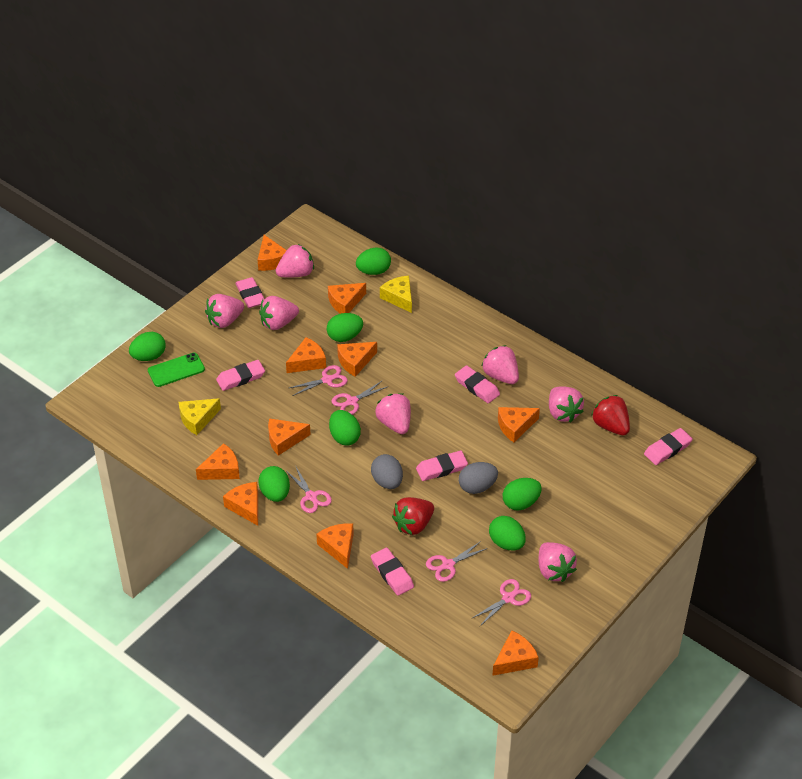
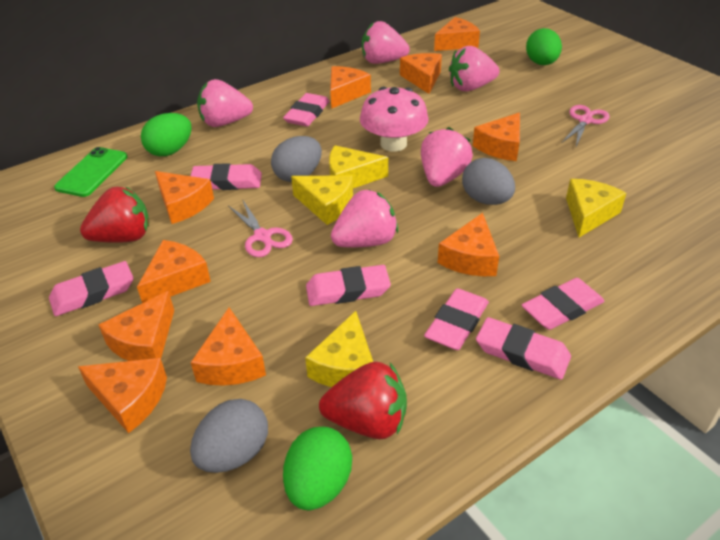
green egg: 7 -> 3
grey egg: 2 -> 3
pink eraser: 6 -> 7
pink mushroom: 0 -> 1
pink scissors: 5 -> 2
pink strawberry: 7 -> 5
yellow cheese: 2 -> 4

